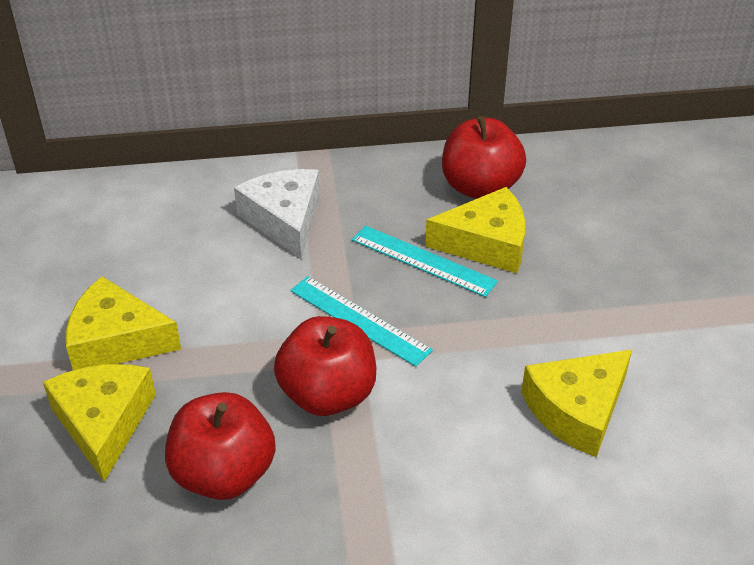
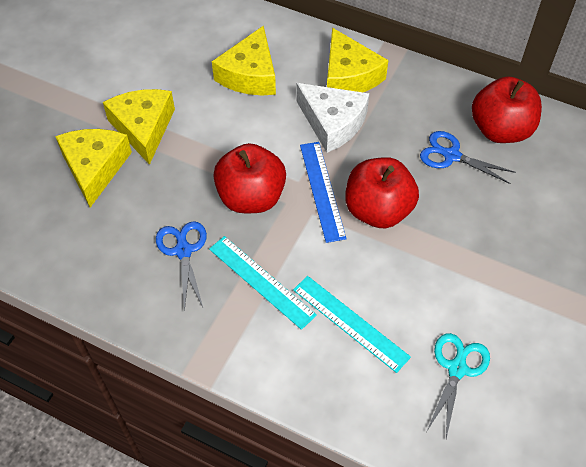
blue ruler: 0 -> 1
blue scissors: 0 -> 2
turquoise scissors: 0 -> 1

